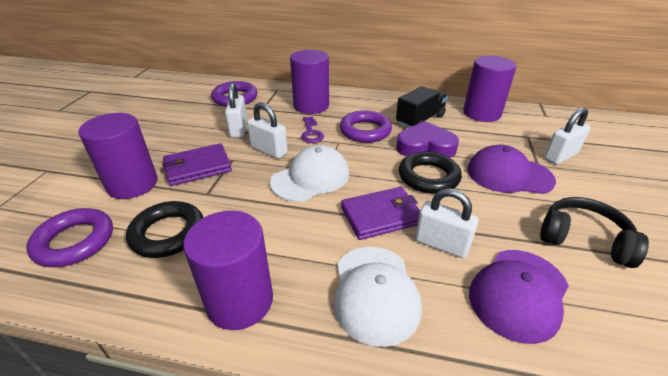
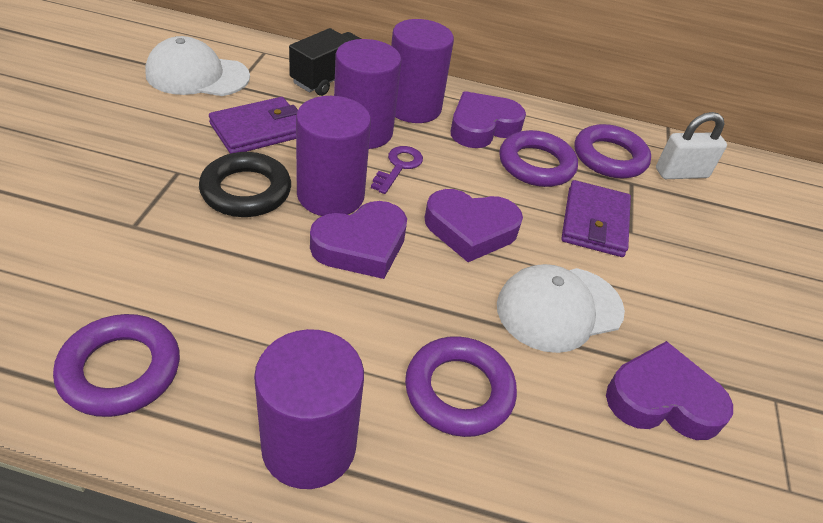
black headphones: 1 -> 0
black ring: 2 -> 1
purple cap: 2 -> 0
purple heart: 1 -> 4
purple ring: 3 -> 4
white padlock: 4 -> 1

